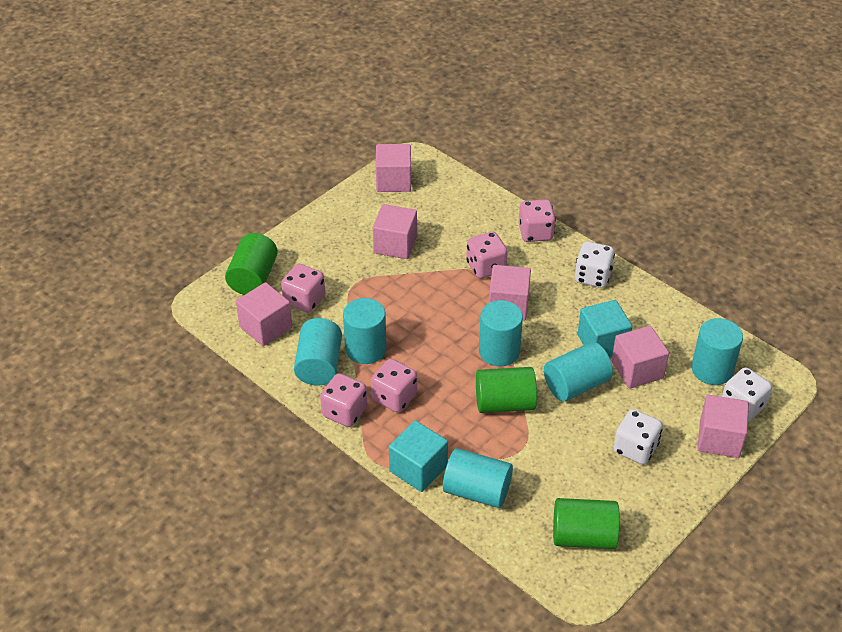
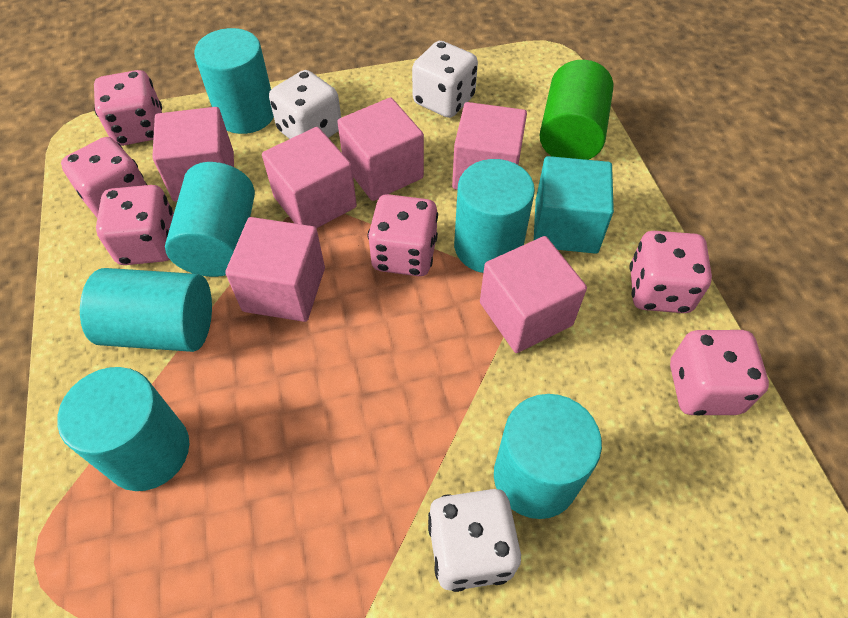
green cylinder: 3 -> 1
pink dice: 5 -> 6
turquoise cube: 2 -> 1

